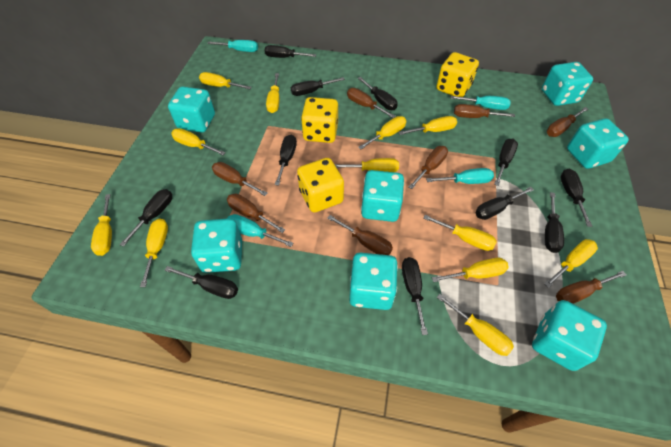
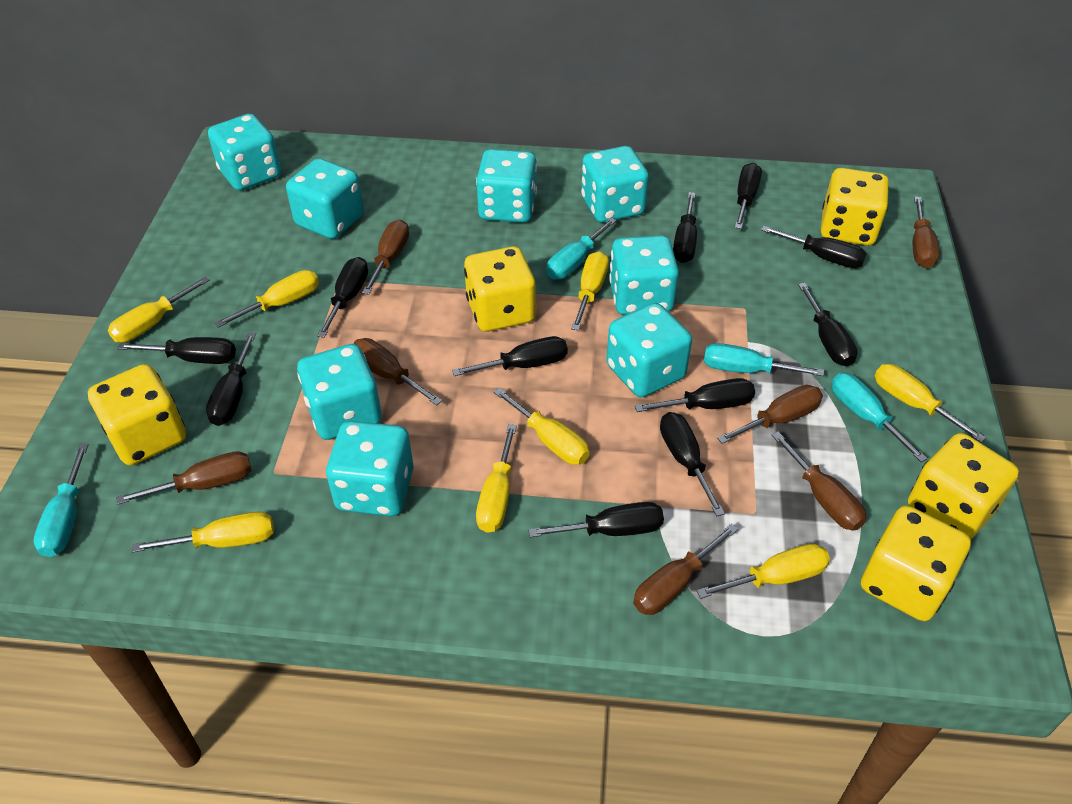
brown screwdriver: 8 -> 7
turquoise dice: 7 -> 8
yellow dice: 3 -> 5
yellow screwdriver: 12 -> 8

